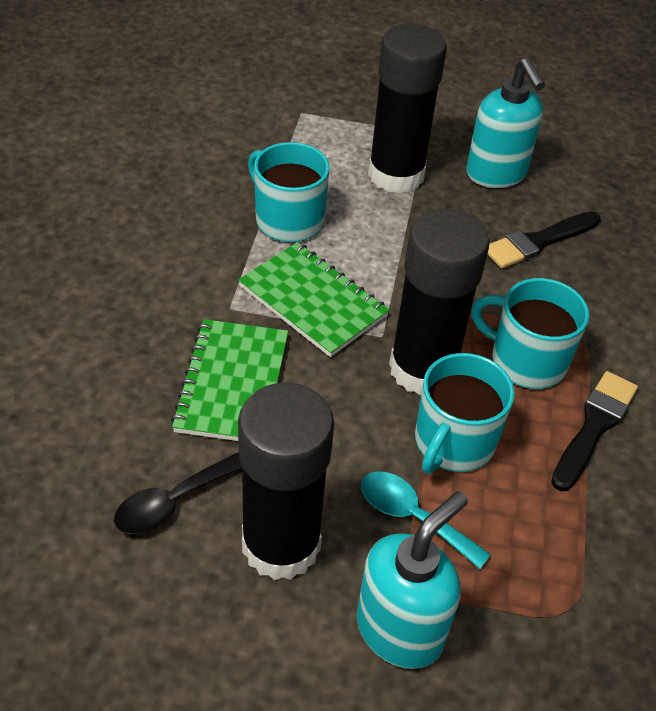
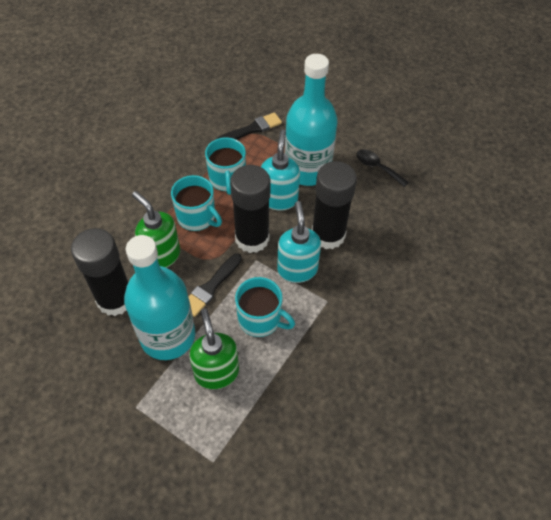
green notebook: 2 -> 0
green soap dispenser: 0 -> 2
turquoise bottle: 0 -> 2
turquoise spoon: 1 -> 0

